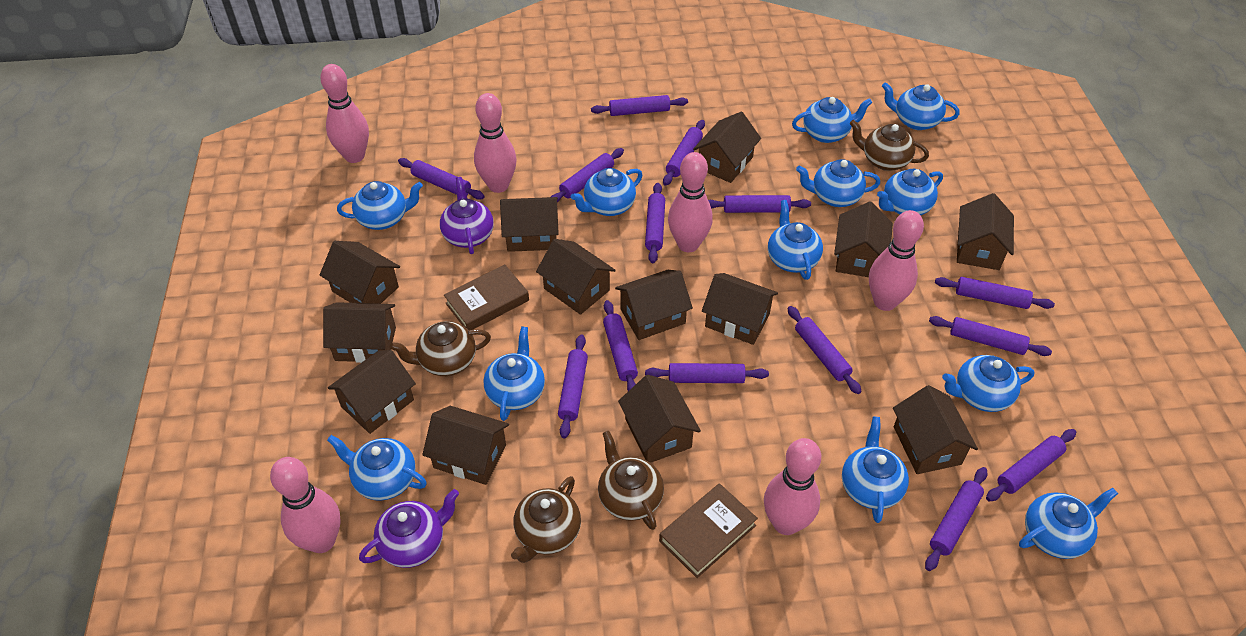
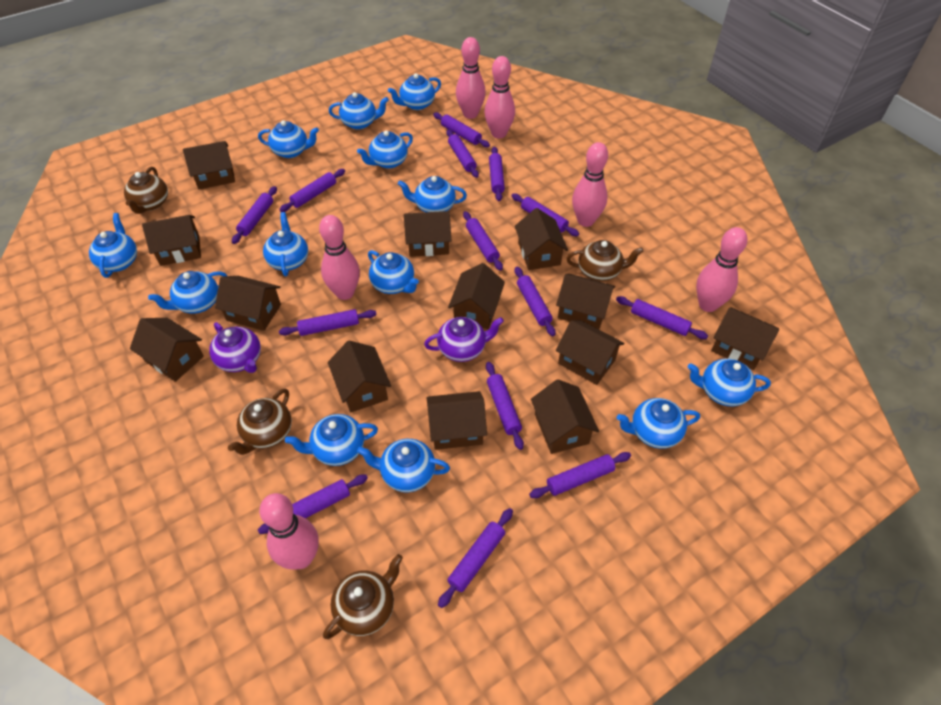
blue teapot: 12 -> 13
brown book: 2 -> 0

